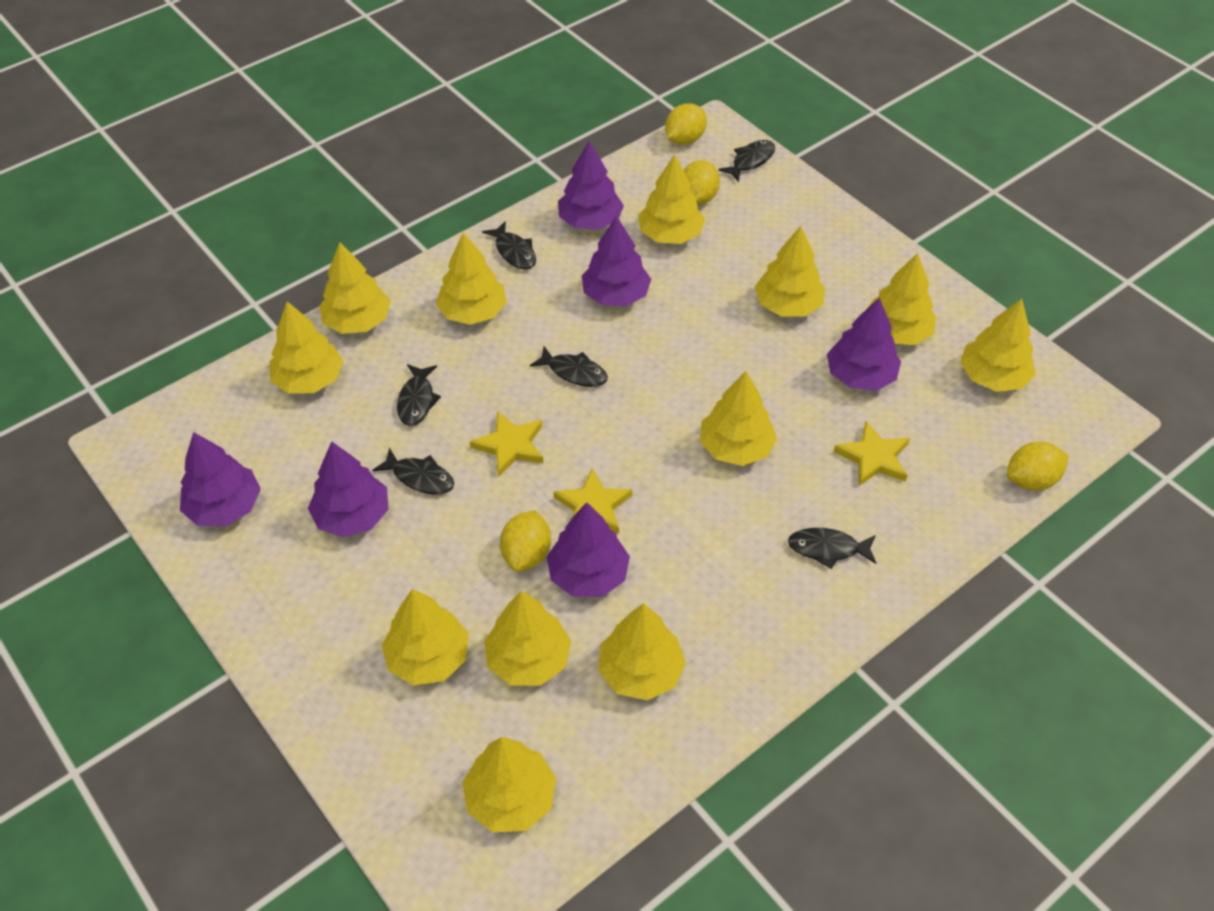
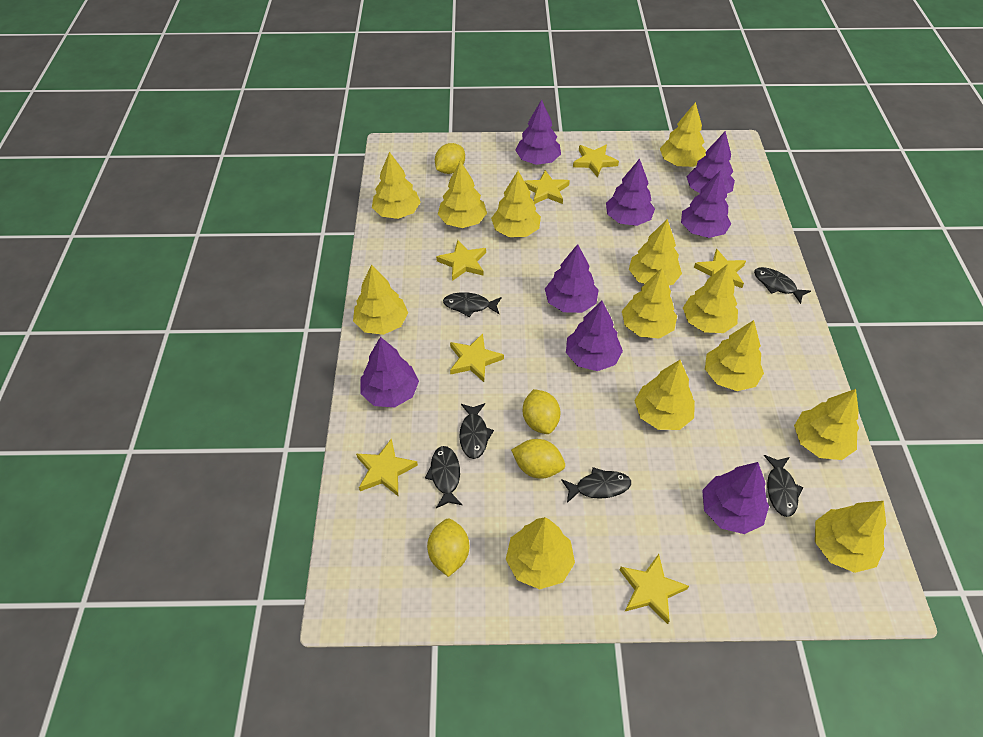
purple tree: 6 -> 8
yellow star: 3 -> 7
yellow tree: 12 -> 13

